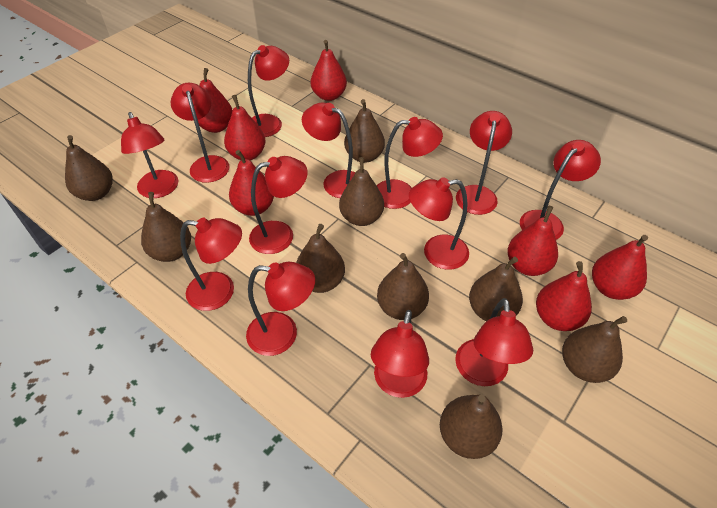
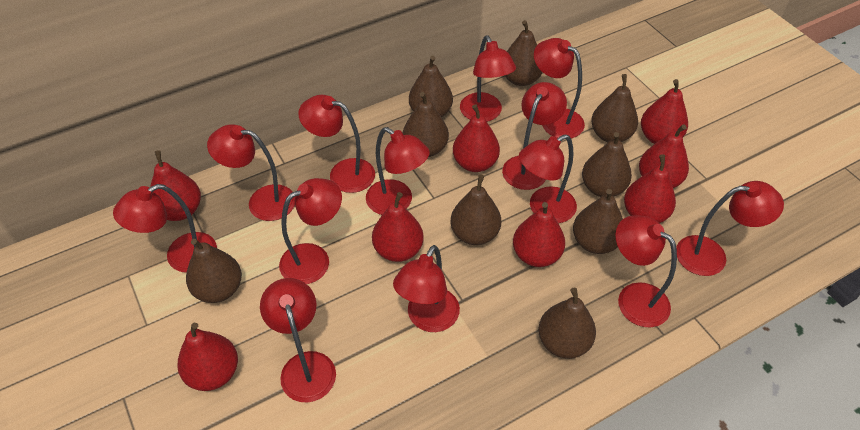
red pear: 7 -> 8

